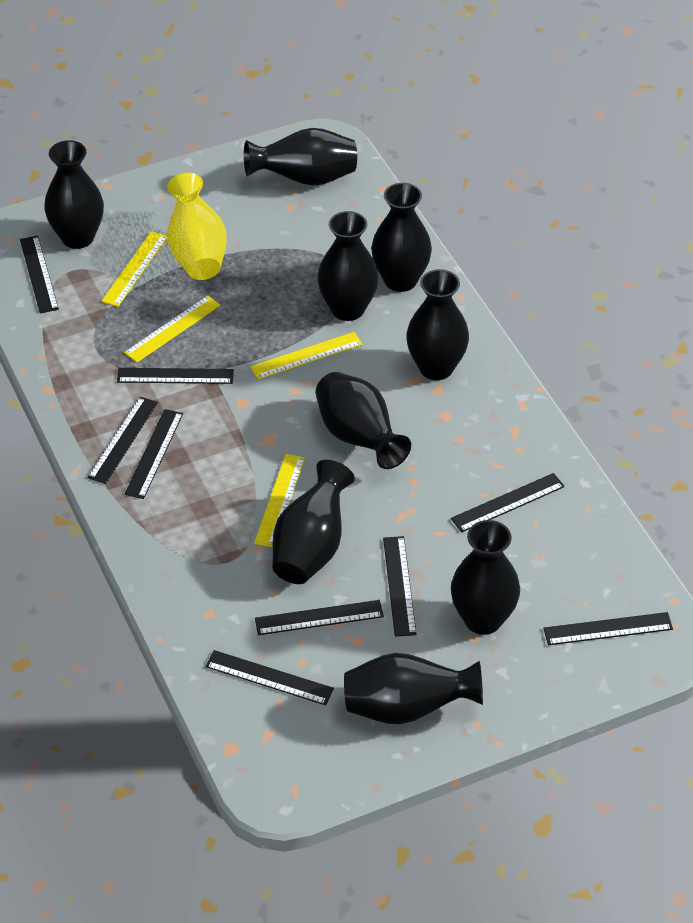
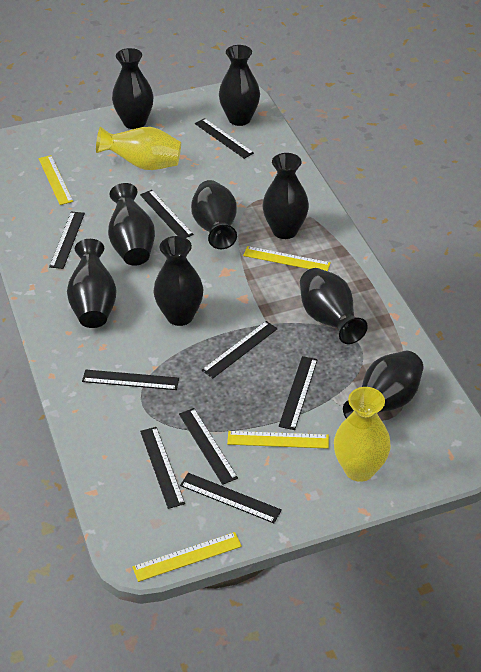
yellow vase: 1 -> 2

